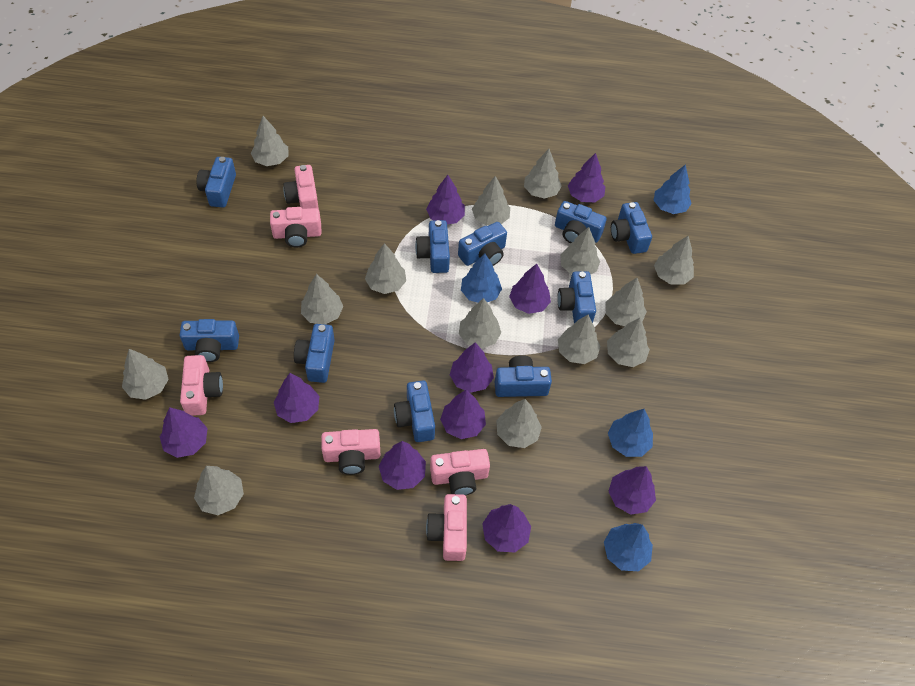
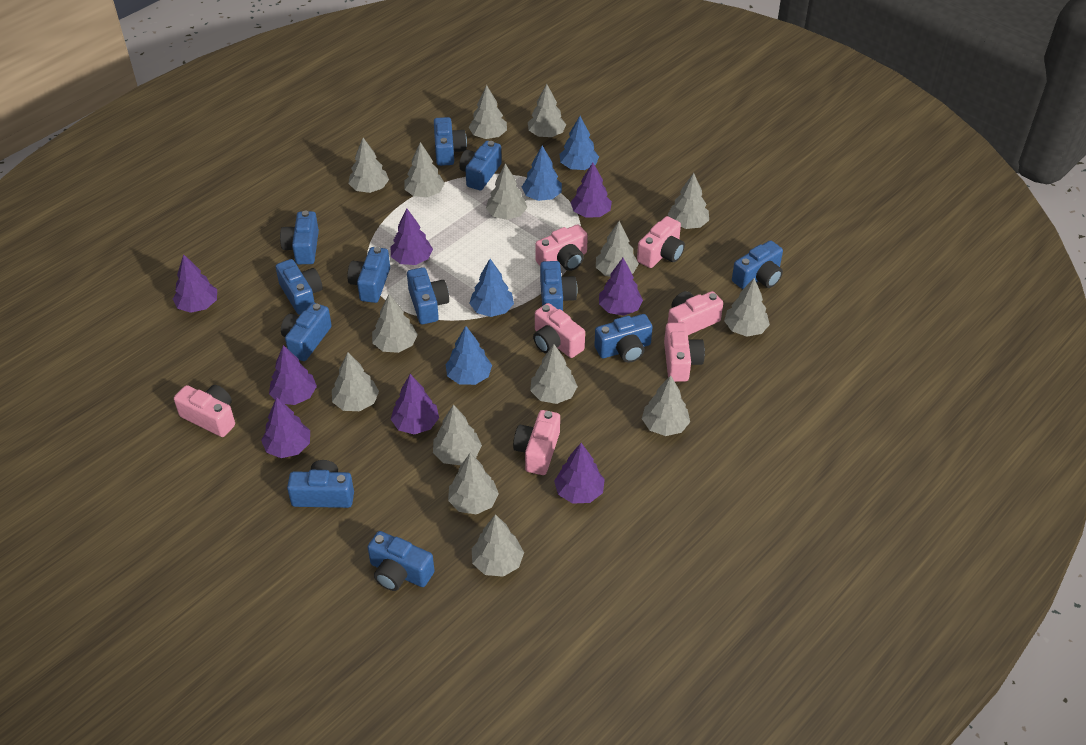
blue camera: 10 -> 12
grey tree: 14 -> 15
pink camera: 6 -> 7
purple tree: 10 -> 8

